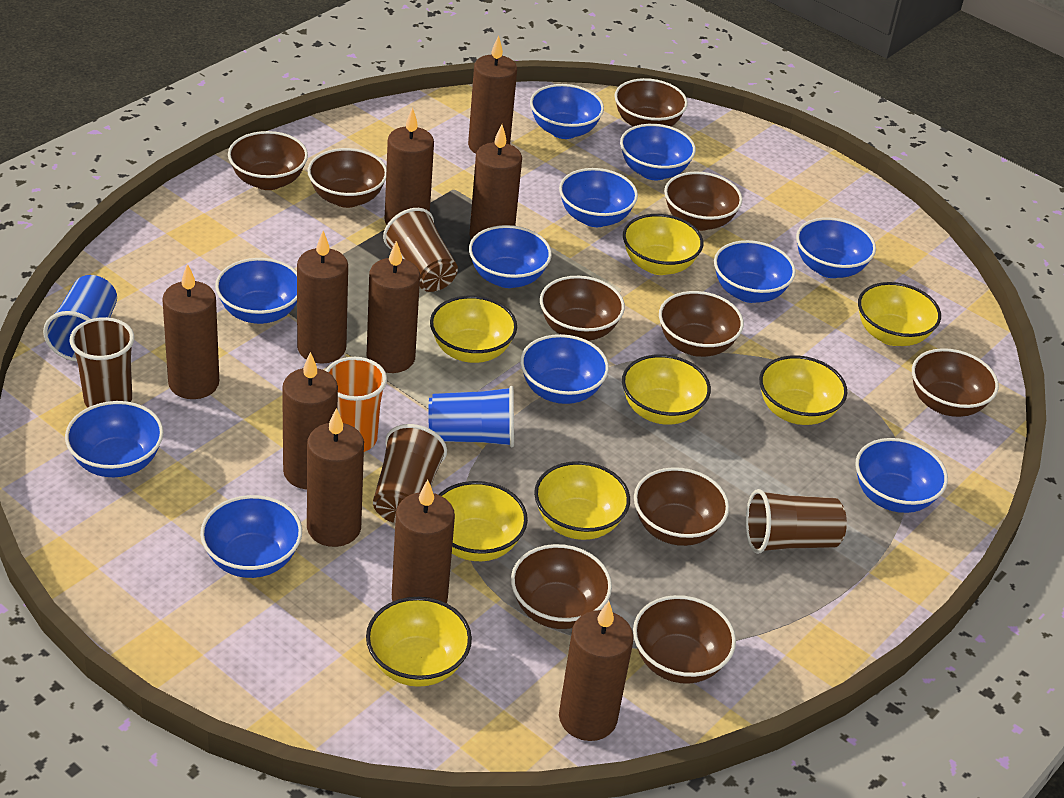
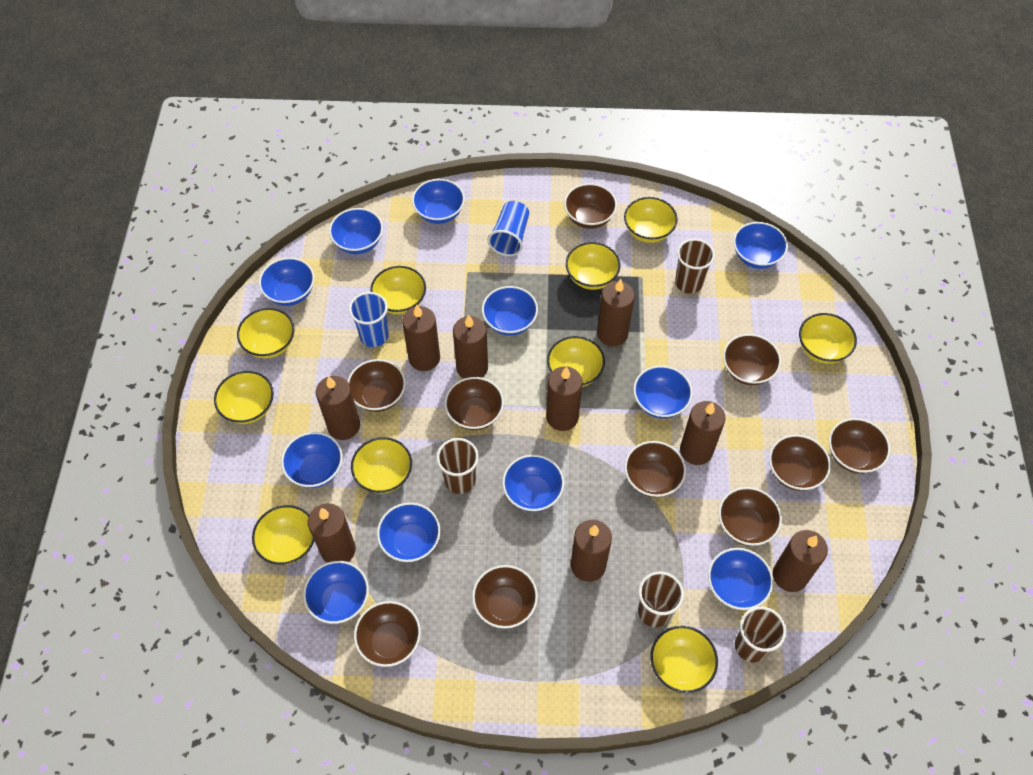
brown candle: 10 -> 9
orange cup: 1 -> 0
yellow bowl: 8 -> 10

